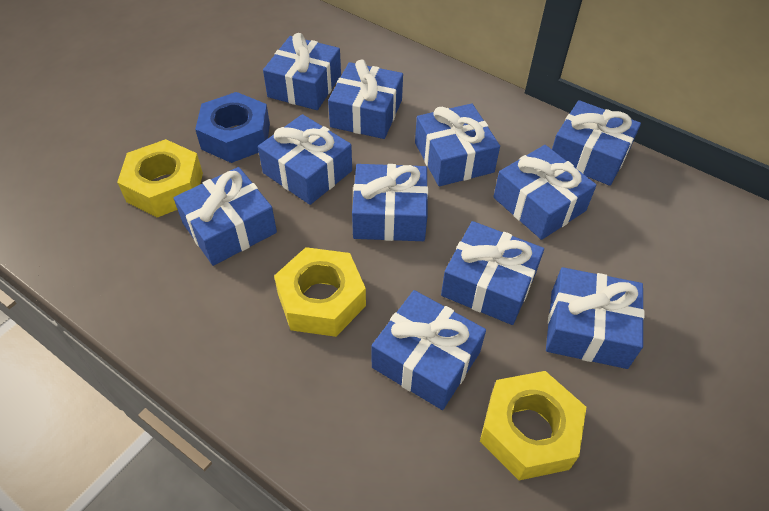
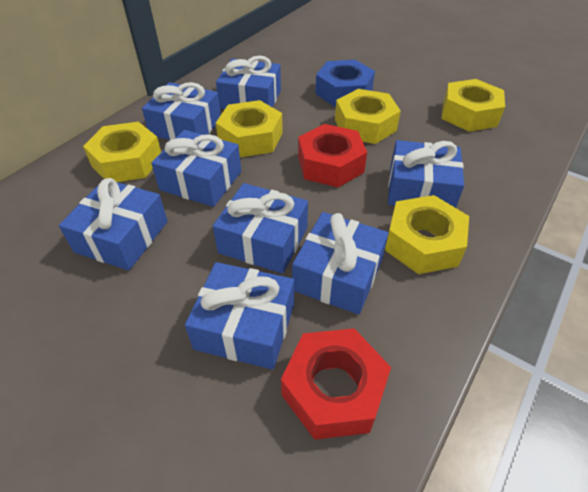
blue gift: 11 -> 8
red nut: 0 -> 2
yellow nut: 3 -> 5

